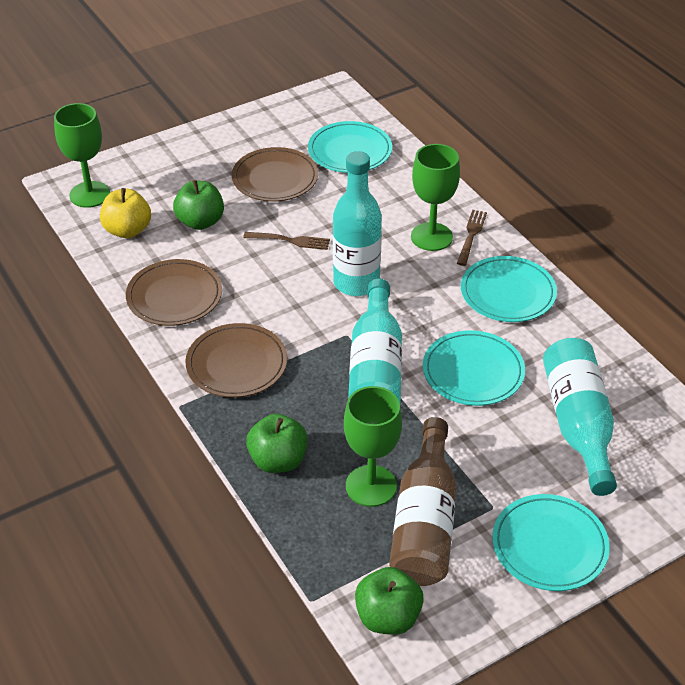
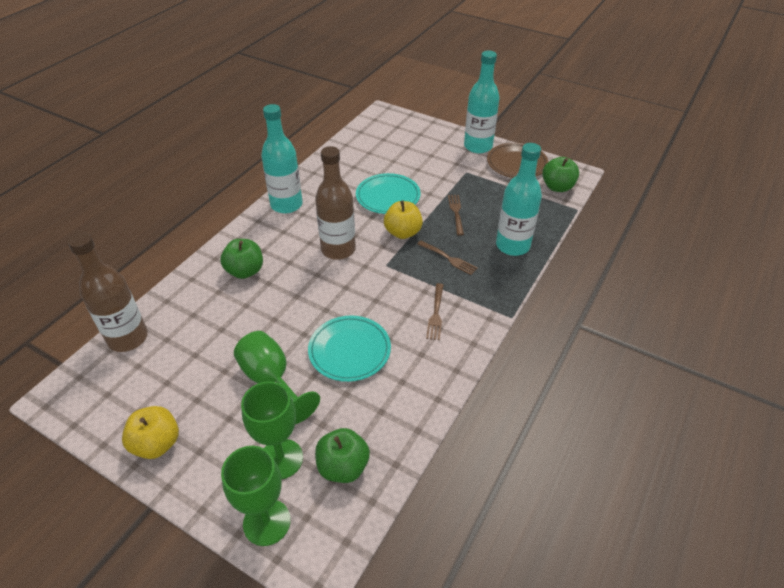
brown bottle: 1 -> 2
brown fork: 2 -> 3
brown plate: 3 -> 1
turquoise plate: 4 -> 2
yellow apple: 1 -> 2

